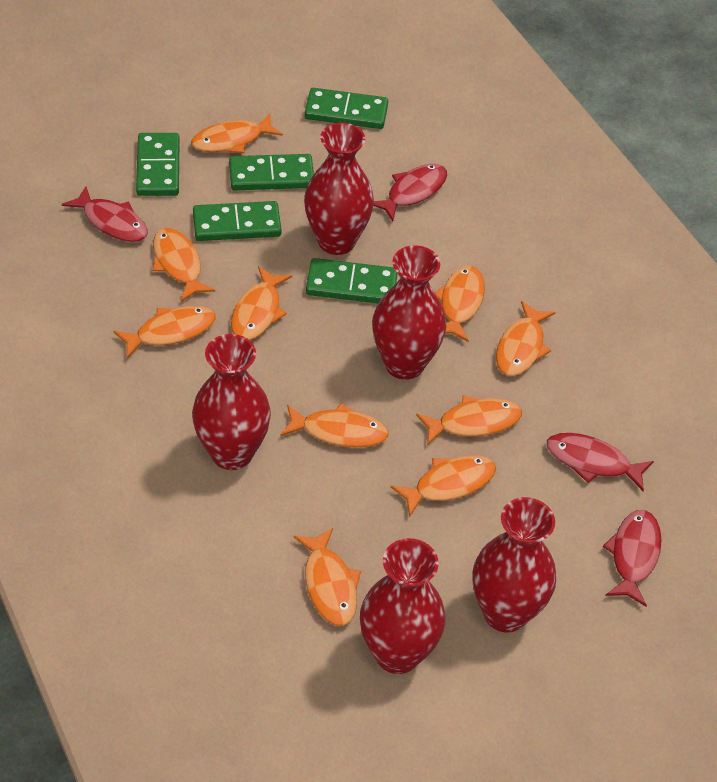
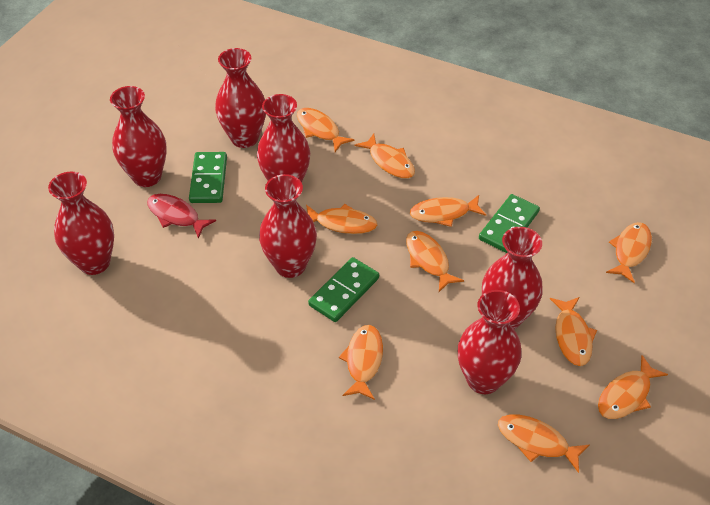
green domino: 5 -> 3
red fish: 4 -> 1
red vase: 5 -> 7

